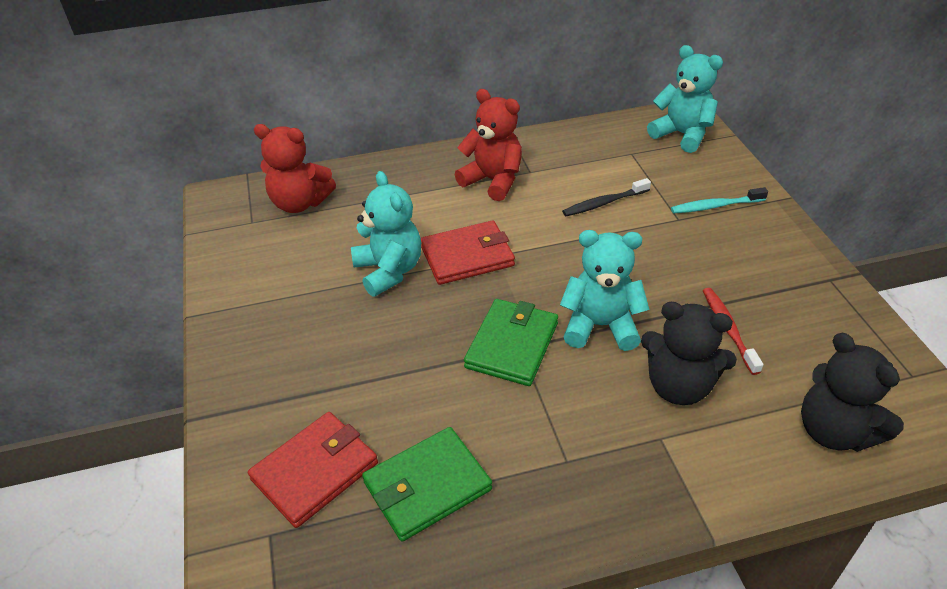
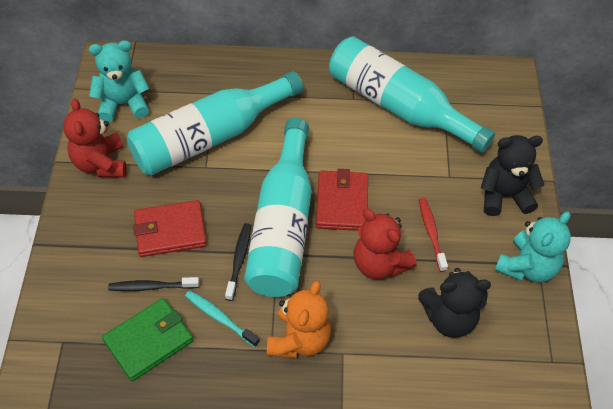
black toothbrush: 1 -> 2
green wallet: 2 -> 1
orange teddy bear: 0 -> 1
turquoise bottle: 0 -> 3
turquoise teddy bear: 3 -> 2

